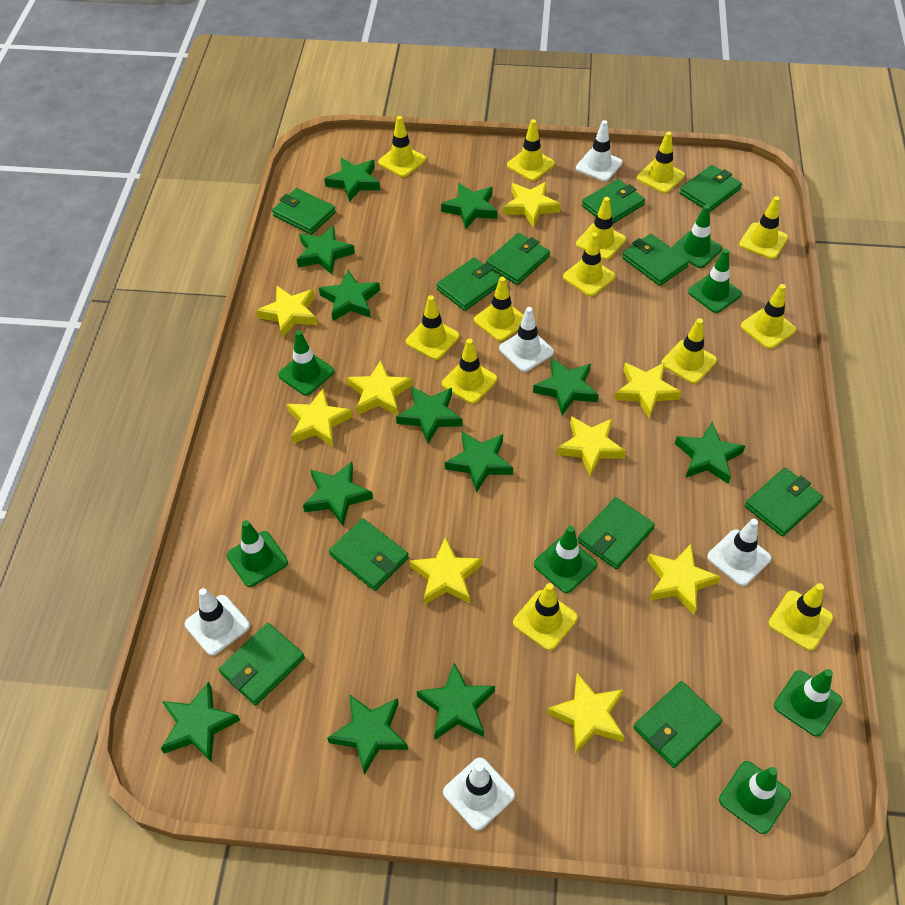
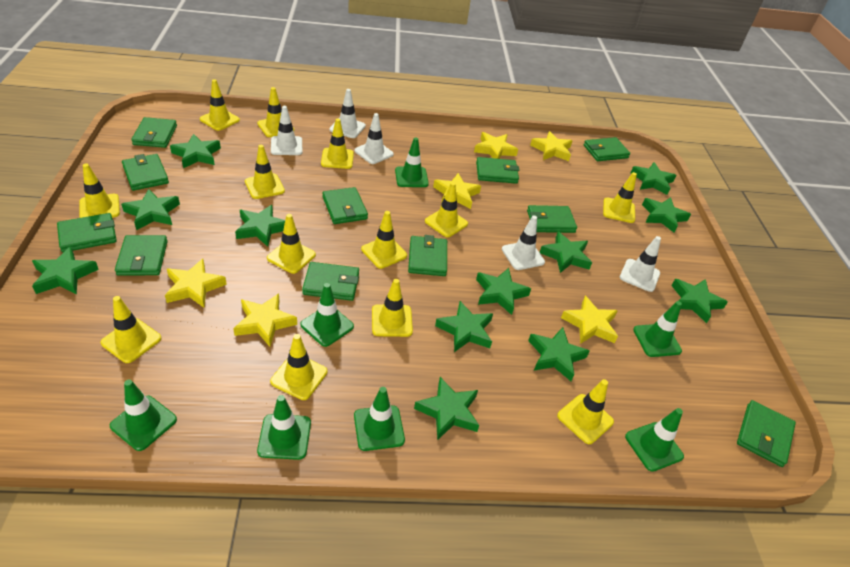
yellow star: 9 -> 6

